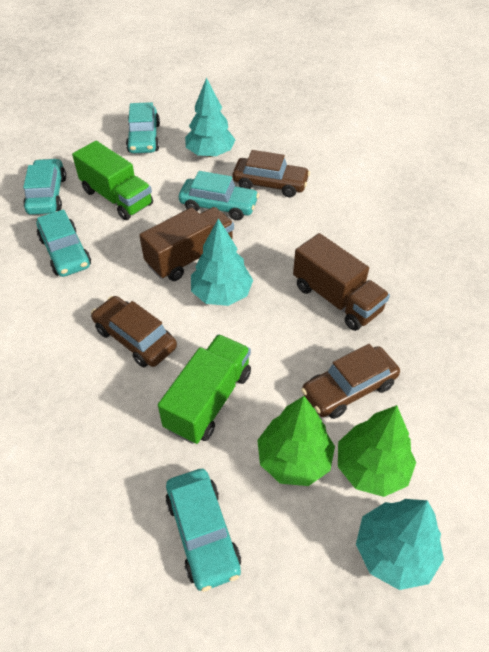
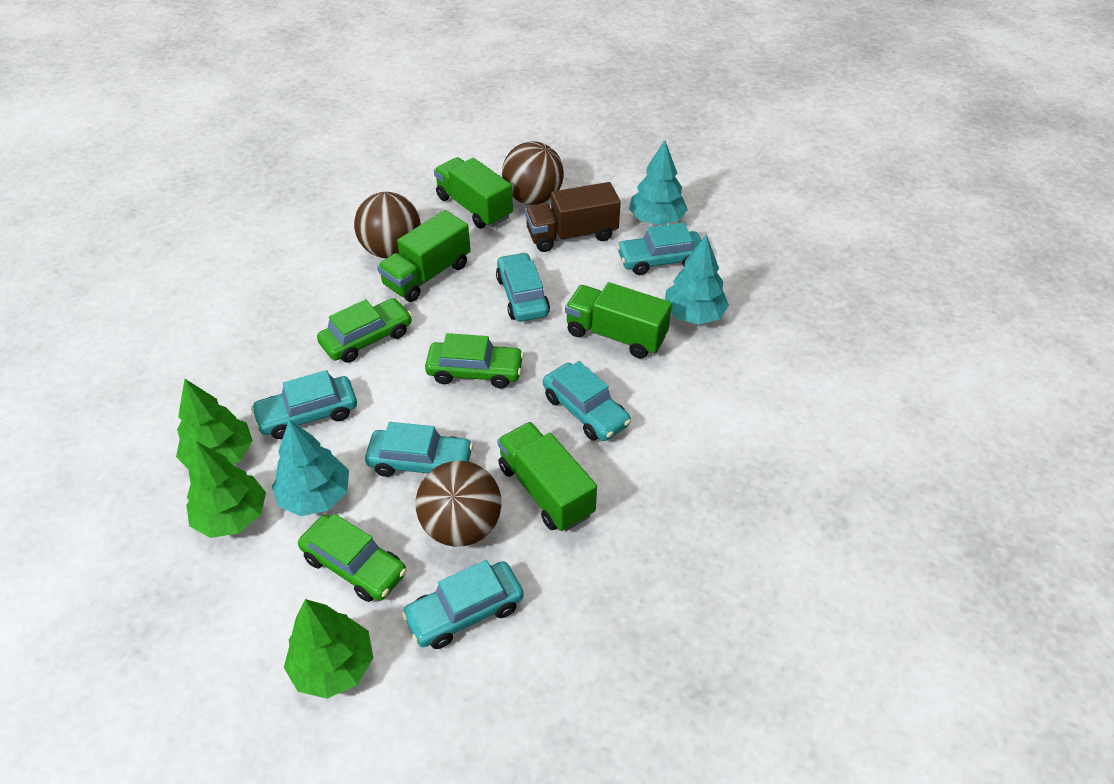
brown ball: 0 -> 3
brown car: 3 -> 0
brown truck: 2 -> 1
green car: 0 -> 3
green tree: 2 -> 3
green truck: 2 -> 4
turquoise car: 5 -> 6

